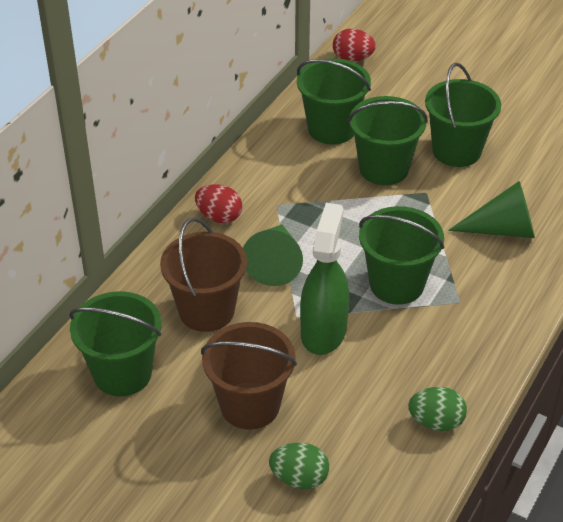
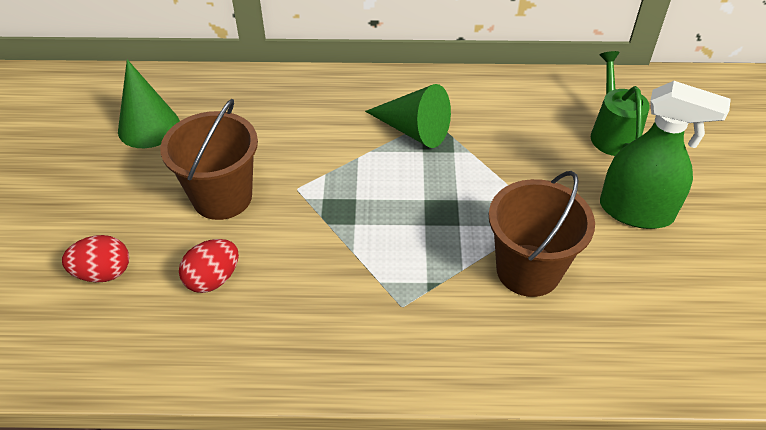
green bucket: 5 -> 0
green egg: 2 -> 0
green watering can: 0 -> 1

